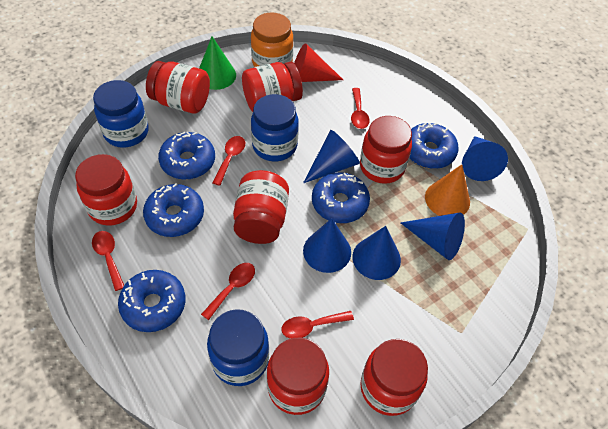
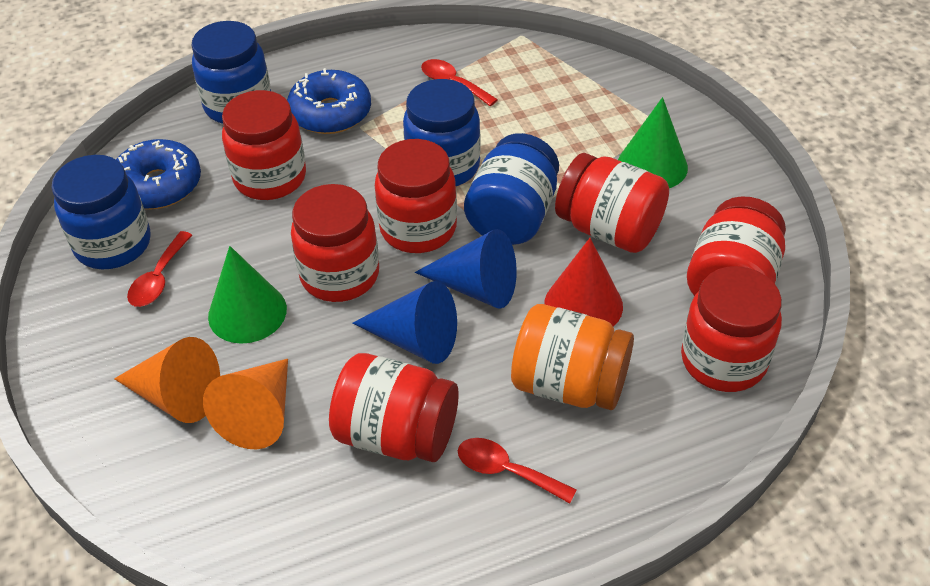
blue cone: 5 -> 2
blue donut: 5 -> 2
blue jar: 3 -> 4
green cone: 1 -> 2
orange cone: 1 -> 2
red spoon: 5 -> 3

